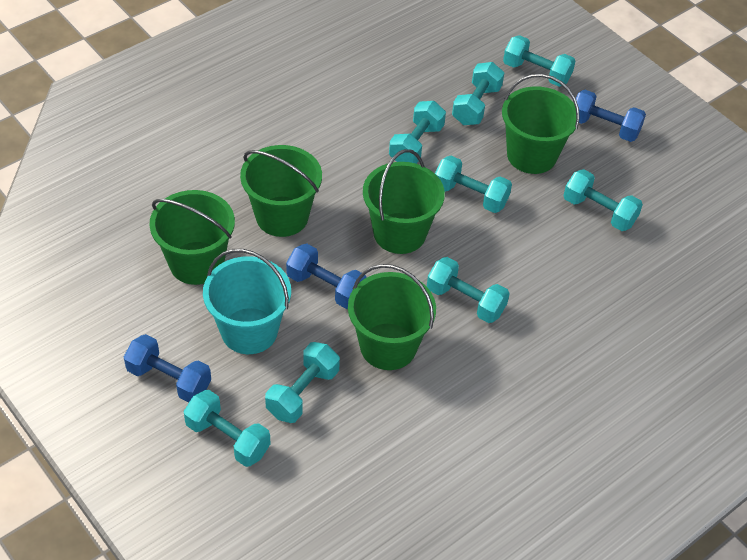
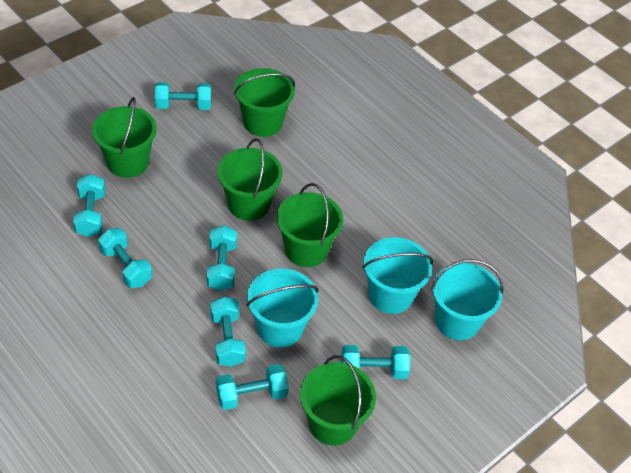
blue dumbbell: 3 -> 0
turquoise bucket: 1 -> 3
turquoise dumbbell: 8 -> 7

